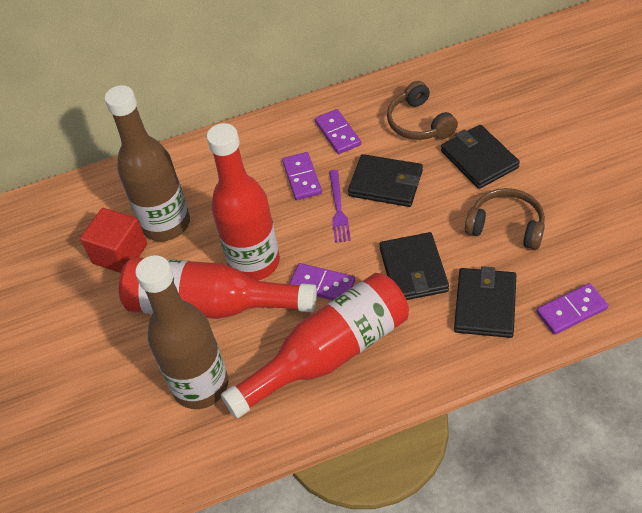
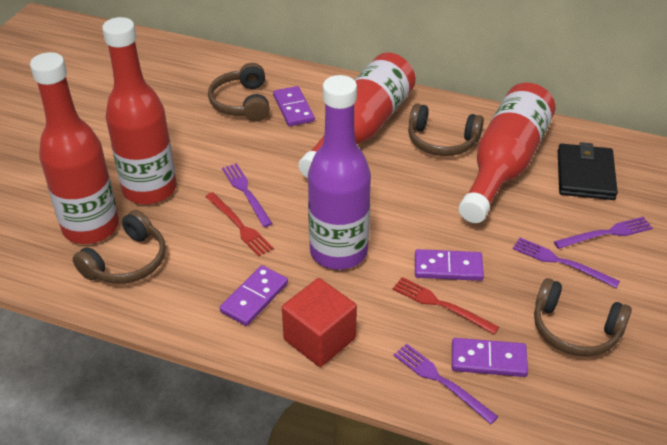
black wallet: 4 -> 1
brown bottle: 2 -> 0
brown headphones: 2 -> 4
purple bottle: 0 -> 1
purple fork: 1 -> 4
red bottle: 3 -> 4
red fork: 0 -> 2

